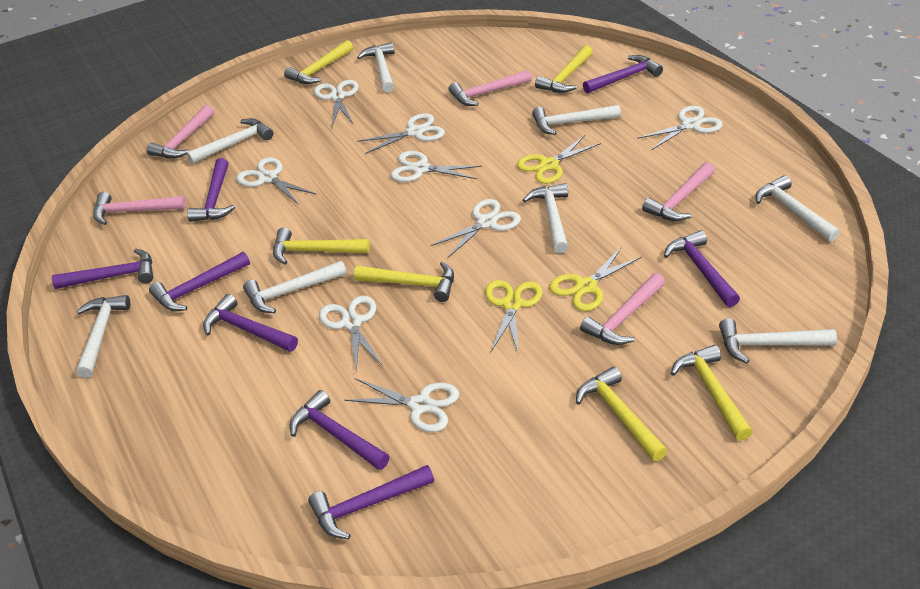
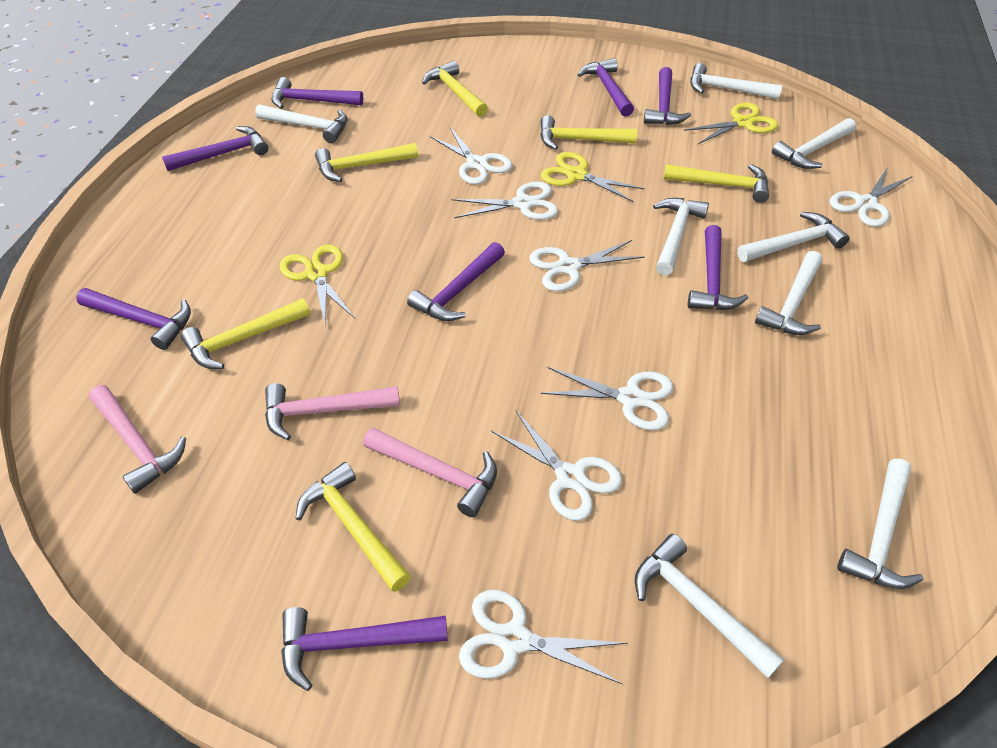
pink hammer: 5 -> 3
white scissors: 8 -> 7

